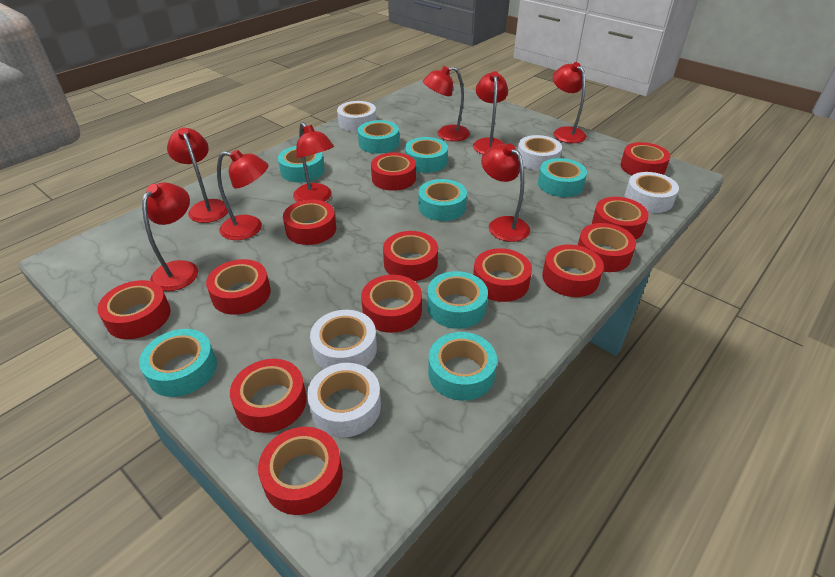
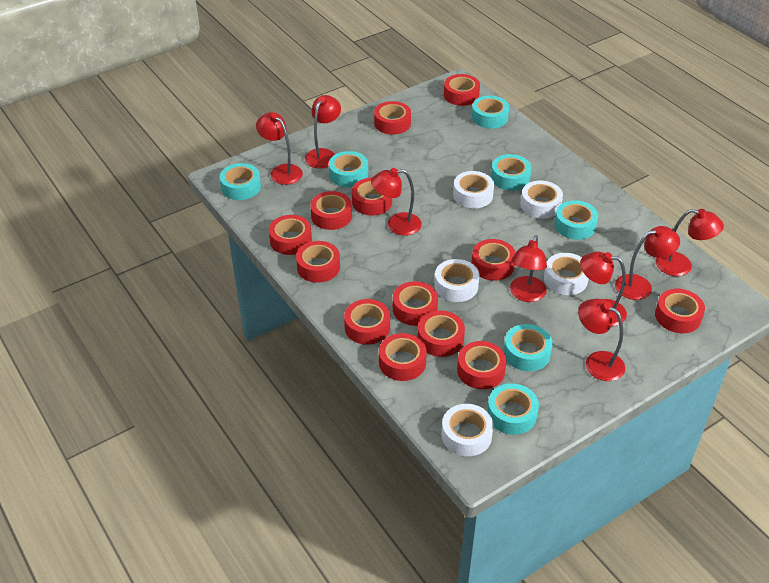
turquoise tape: 8 -> 7

